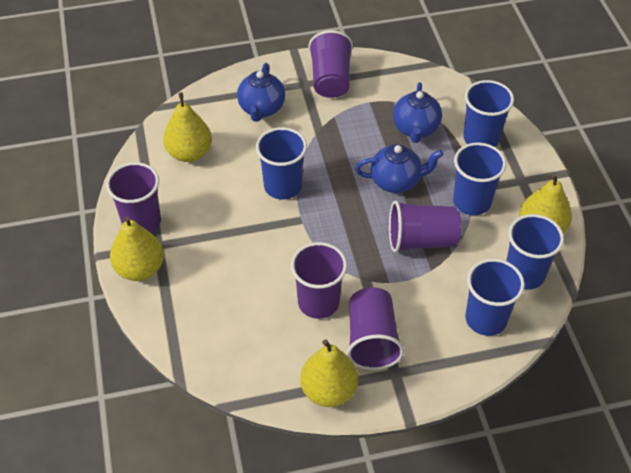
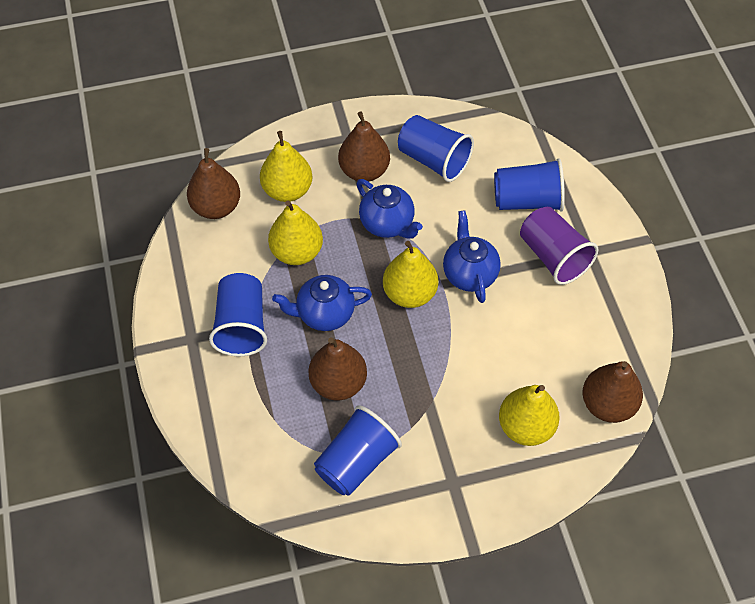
blue cup: 5 -> 4
brown pear: 0 -> 4
purple cup: 5 -> 1

